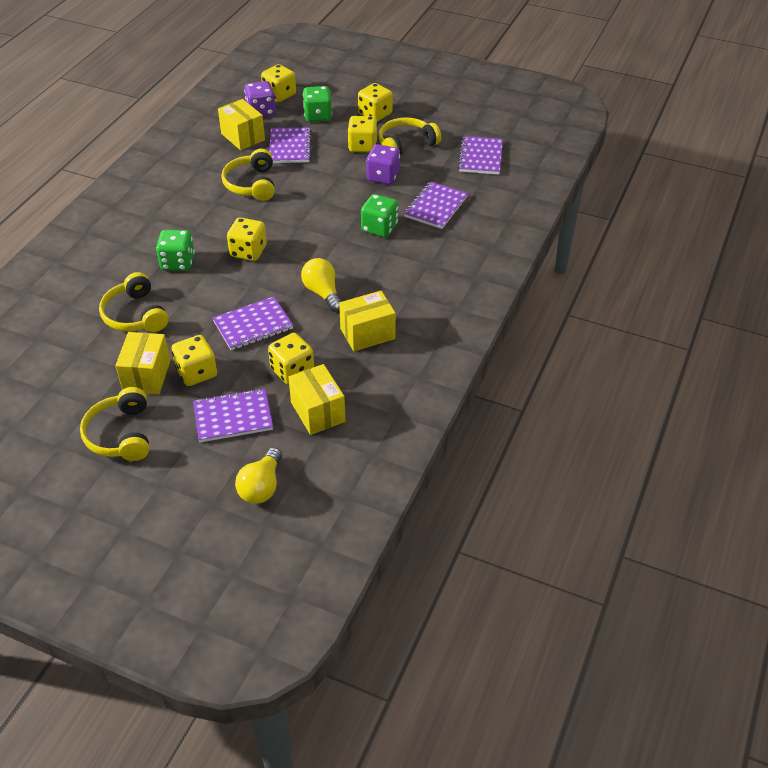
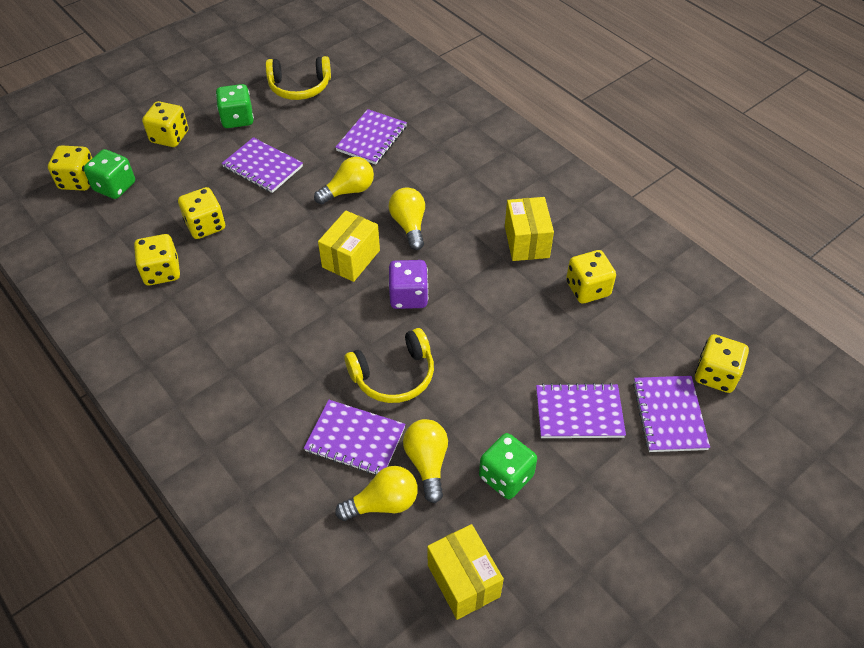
purple dice: 2 -> 1
yellow box: 4 -> 3
yellow headphones: 4 -> 2
yellow light bulb: 2 -> 4

